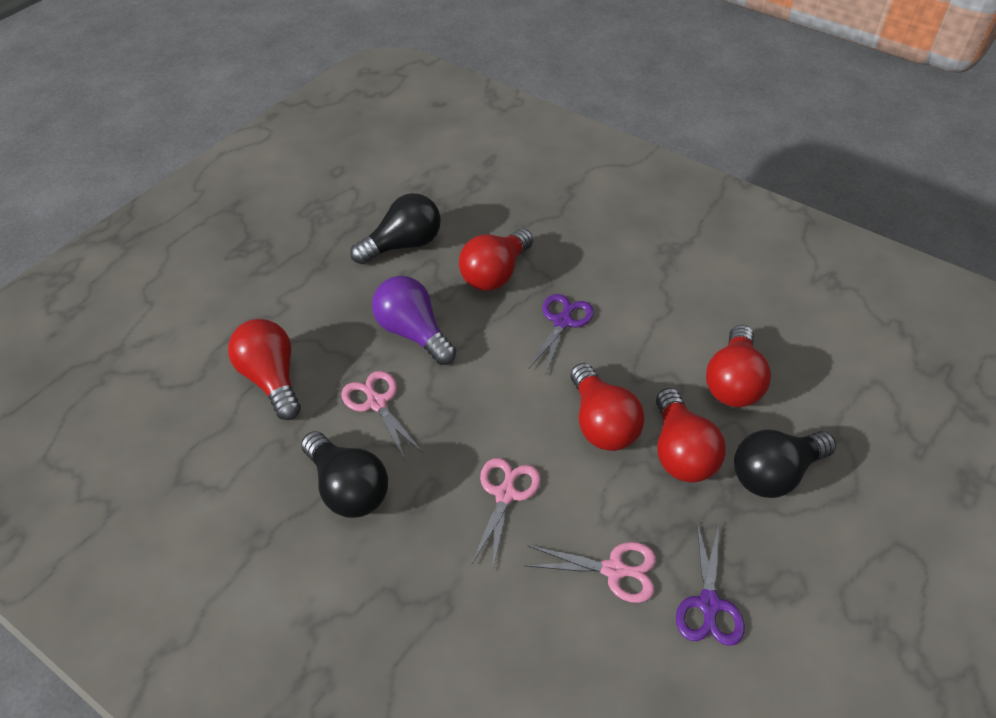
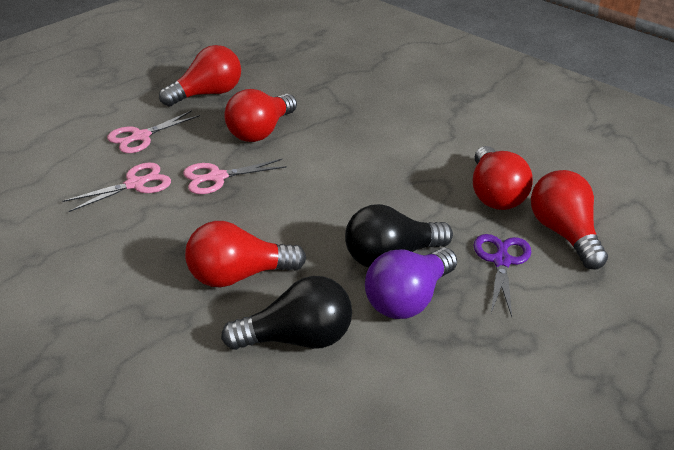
black light bulb: 3 -> 2
purple scissors: 2 -> 1

